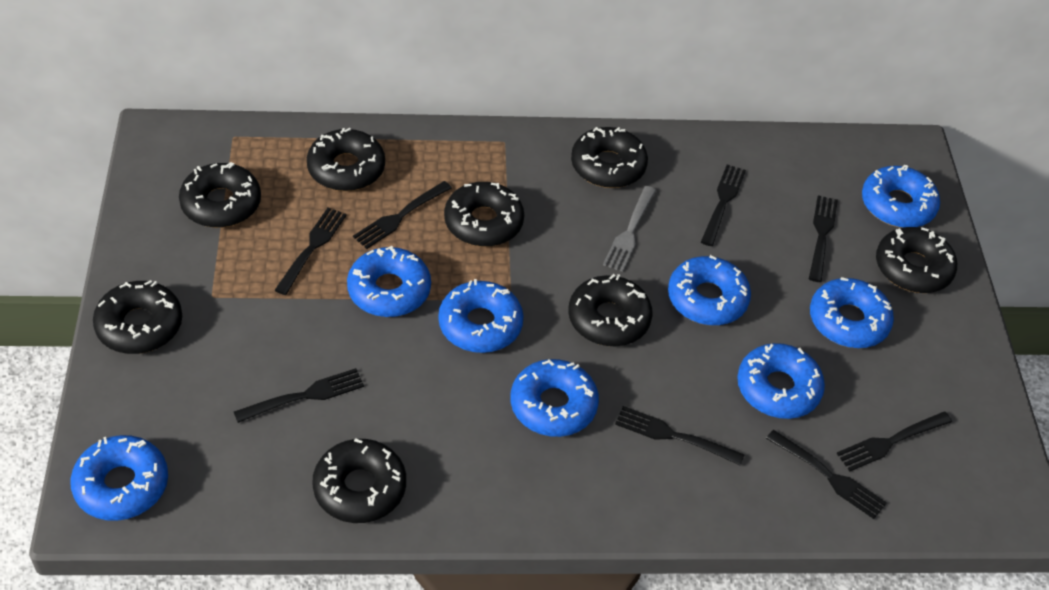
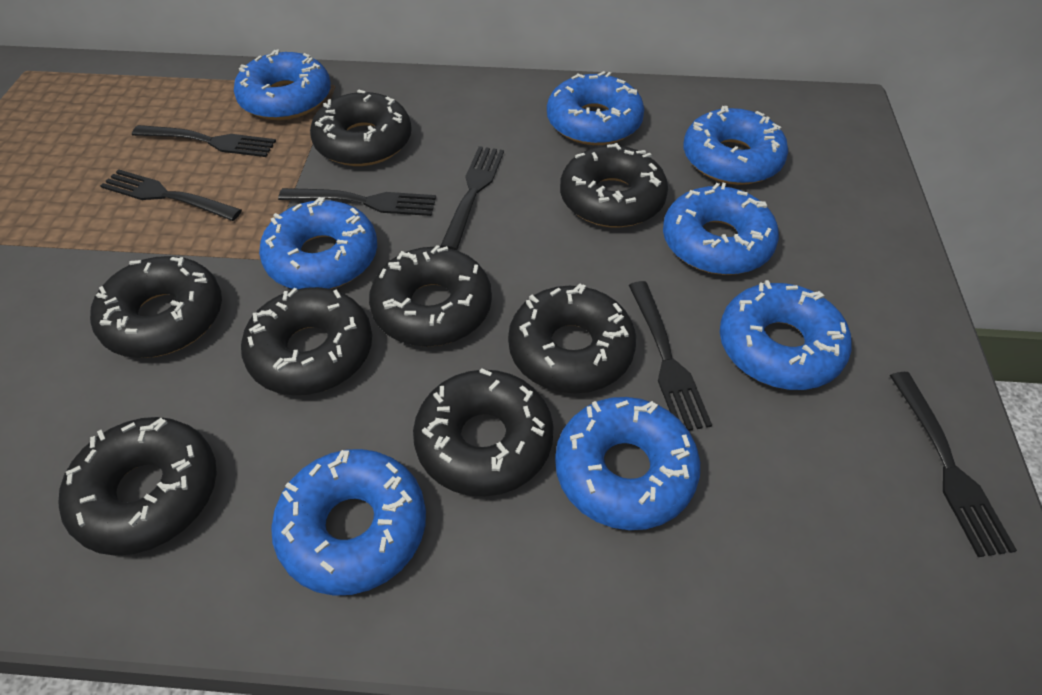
black fork: 8 -> 6
grey fork: 1 -> 0

